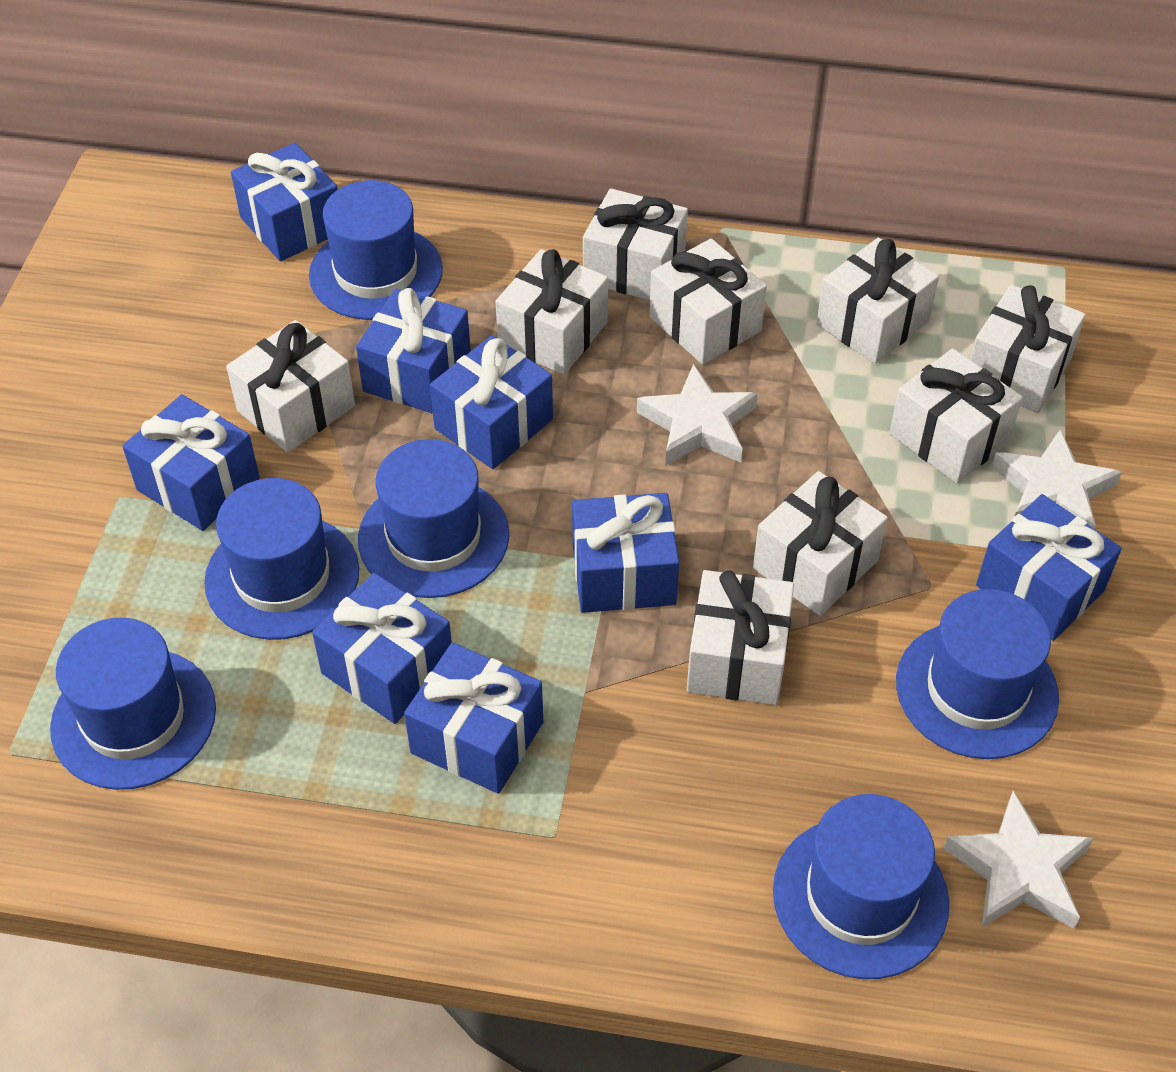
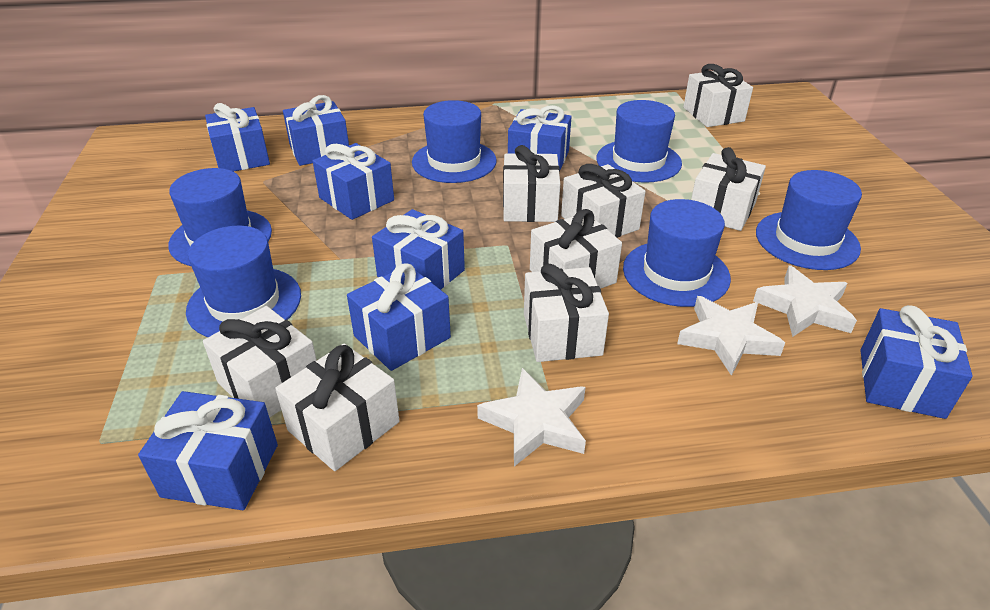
white gift: 9 -> 8

